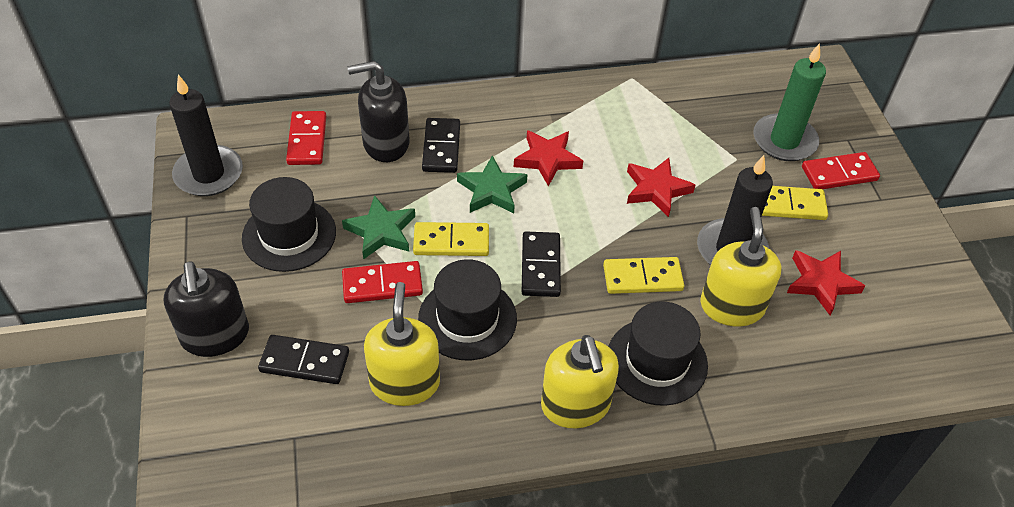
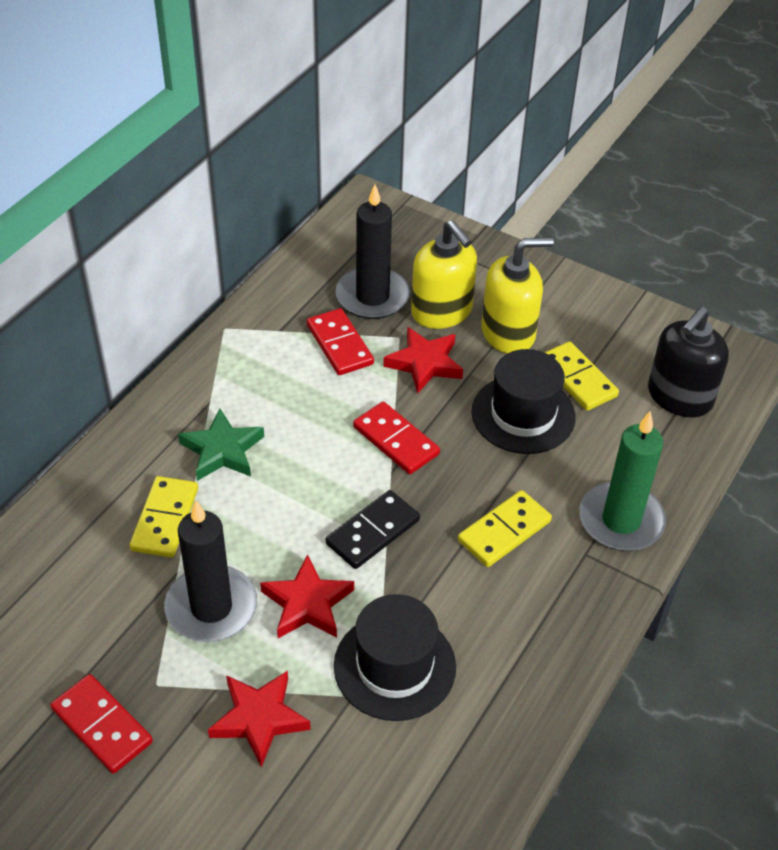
black domino: 3 -> 1
black hat: 3 -> 2
black soap dispenser: 2 -> 1
green star: 2 -> 1
yellow soap dispenser: 3 -> 2

